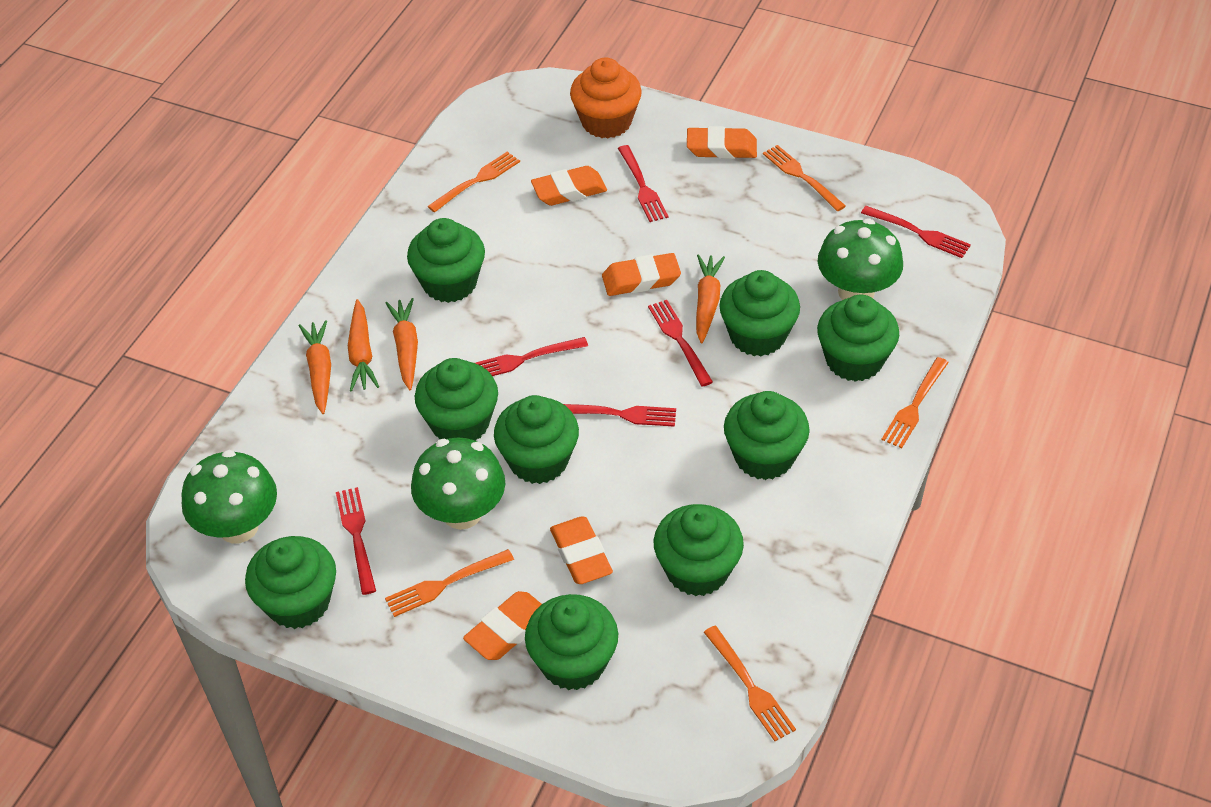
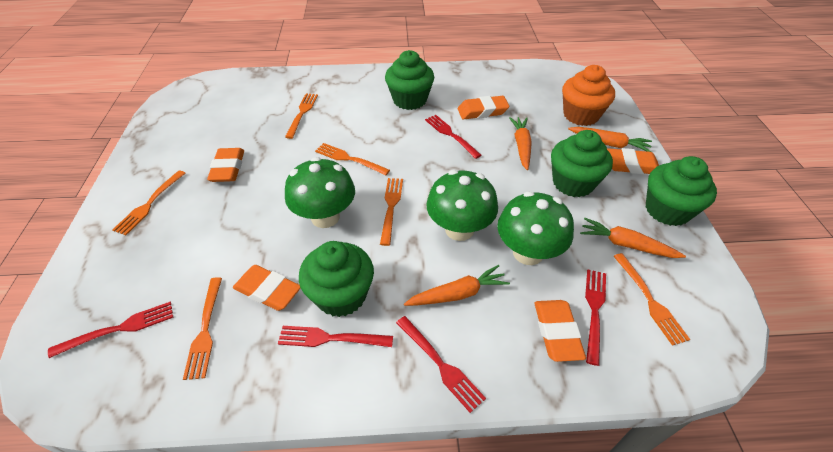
green cupcake: 9 -> 4
orange fork: 5 -> 6
red fork: 6 -> 5

